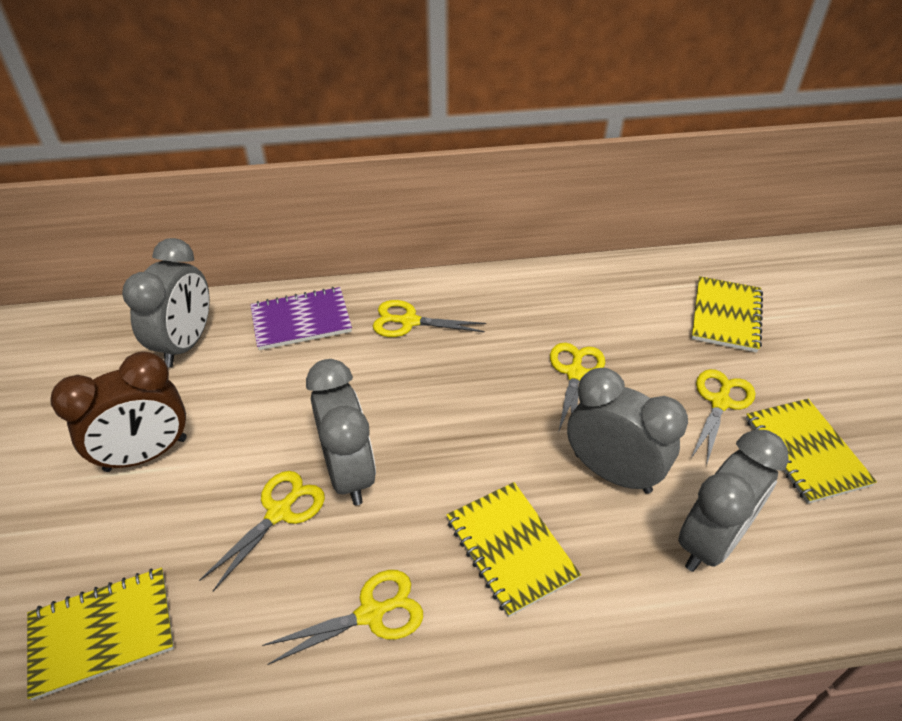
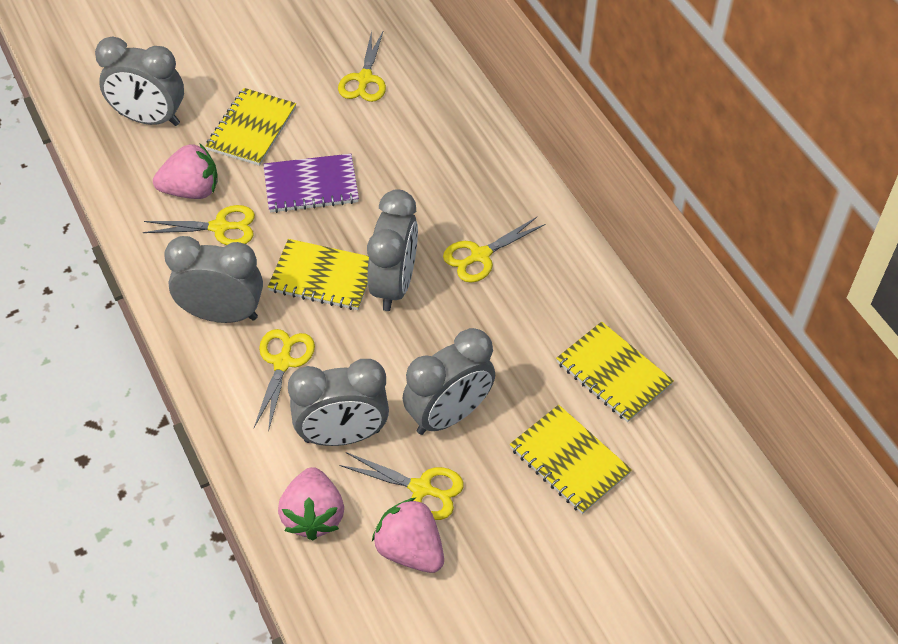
brown clock: 1 -> 0
grey clock: 4 -> 5
pink strawberry: 0 -> 3

